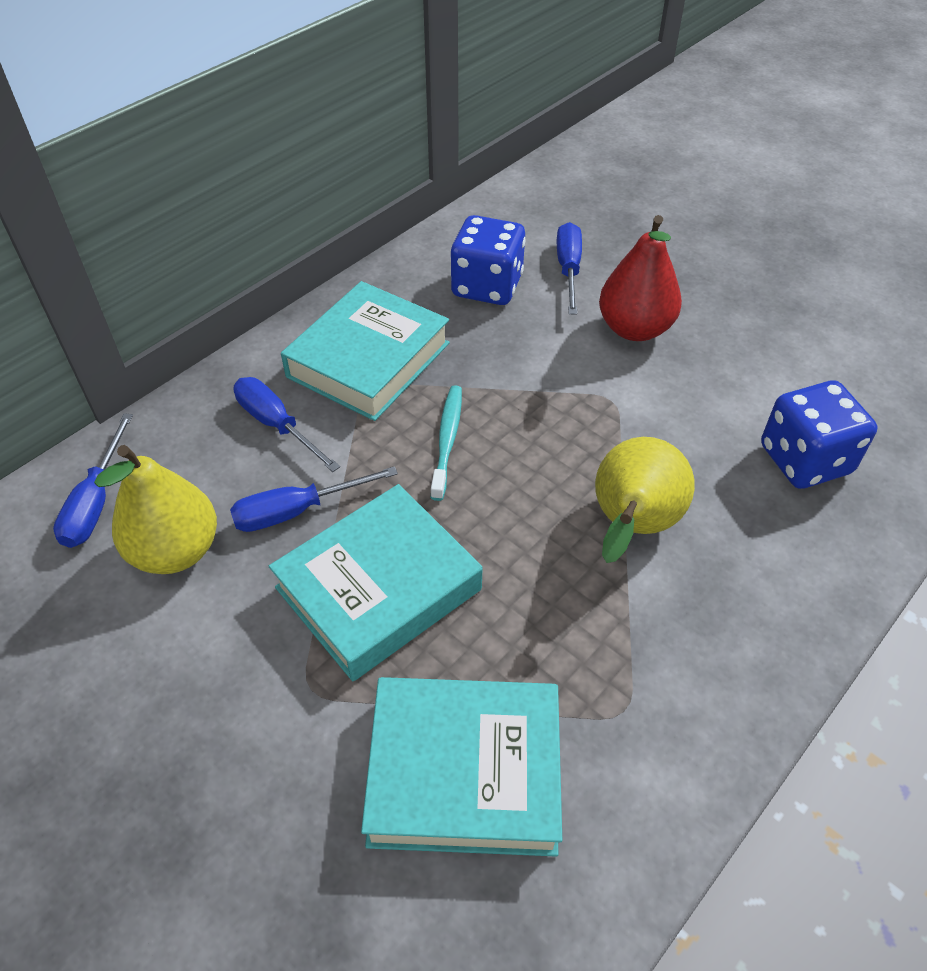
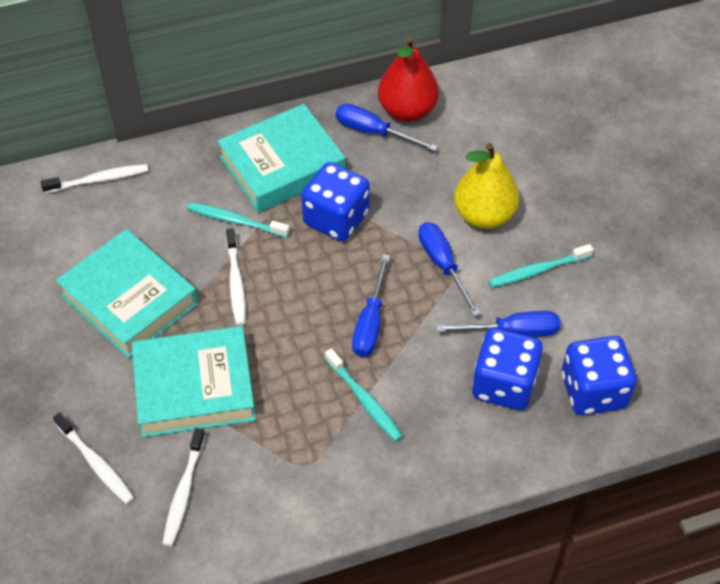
blue dice: 2 -> 3
turquoise toothbrush: 1 -> 3
white toothbrush: 0 -> 4
yellow pear: 2 -> 1

